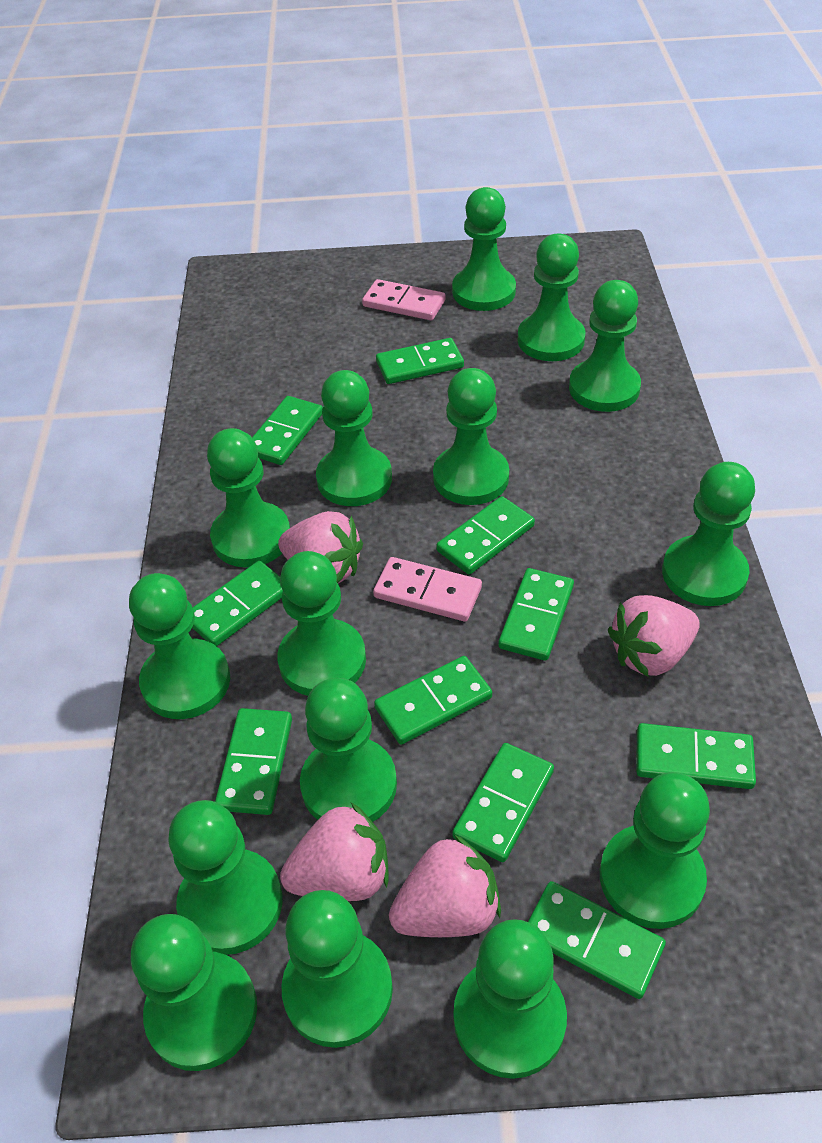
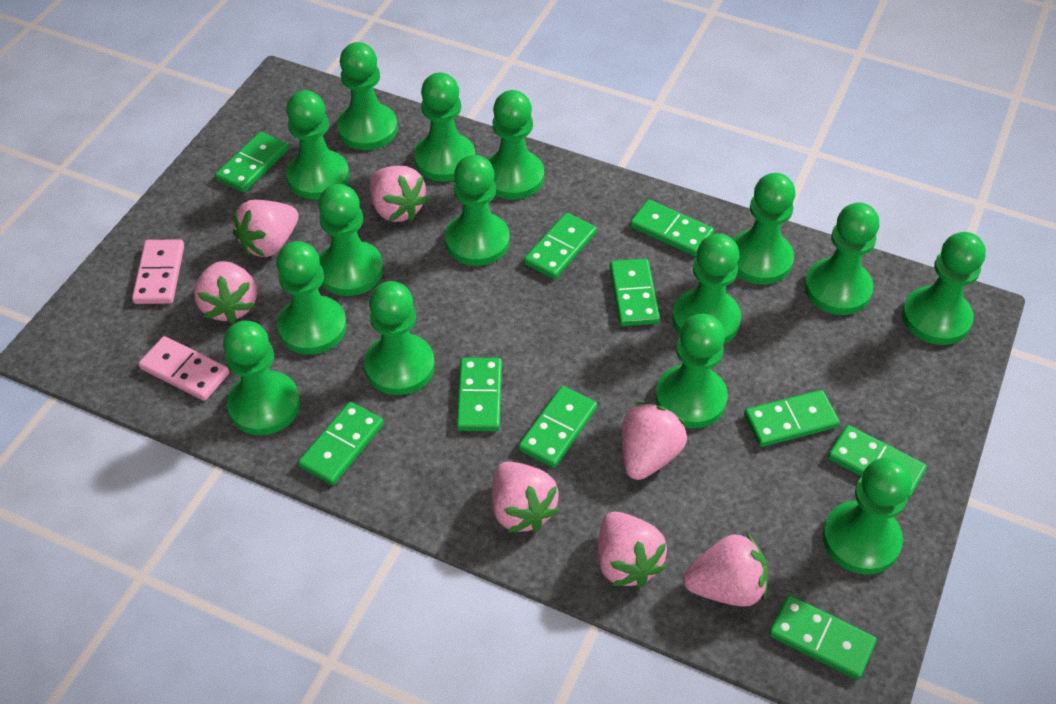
pink strawberry: 4 -> 7

